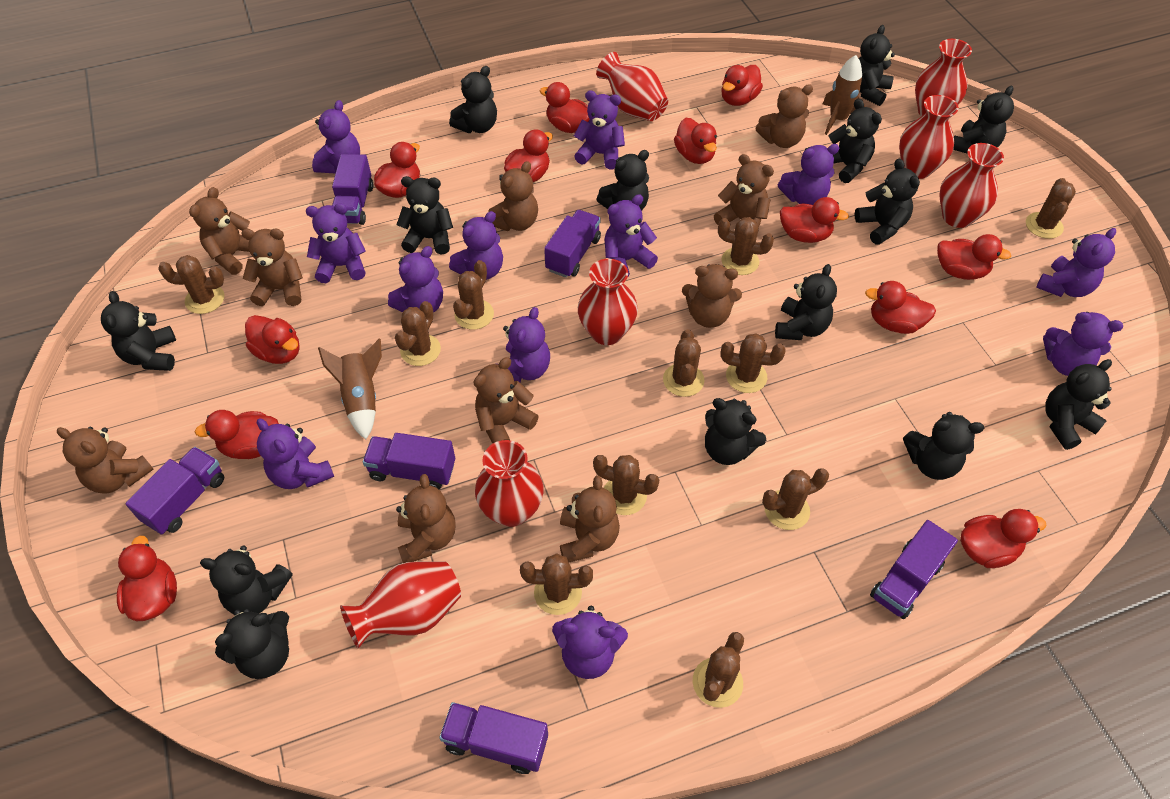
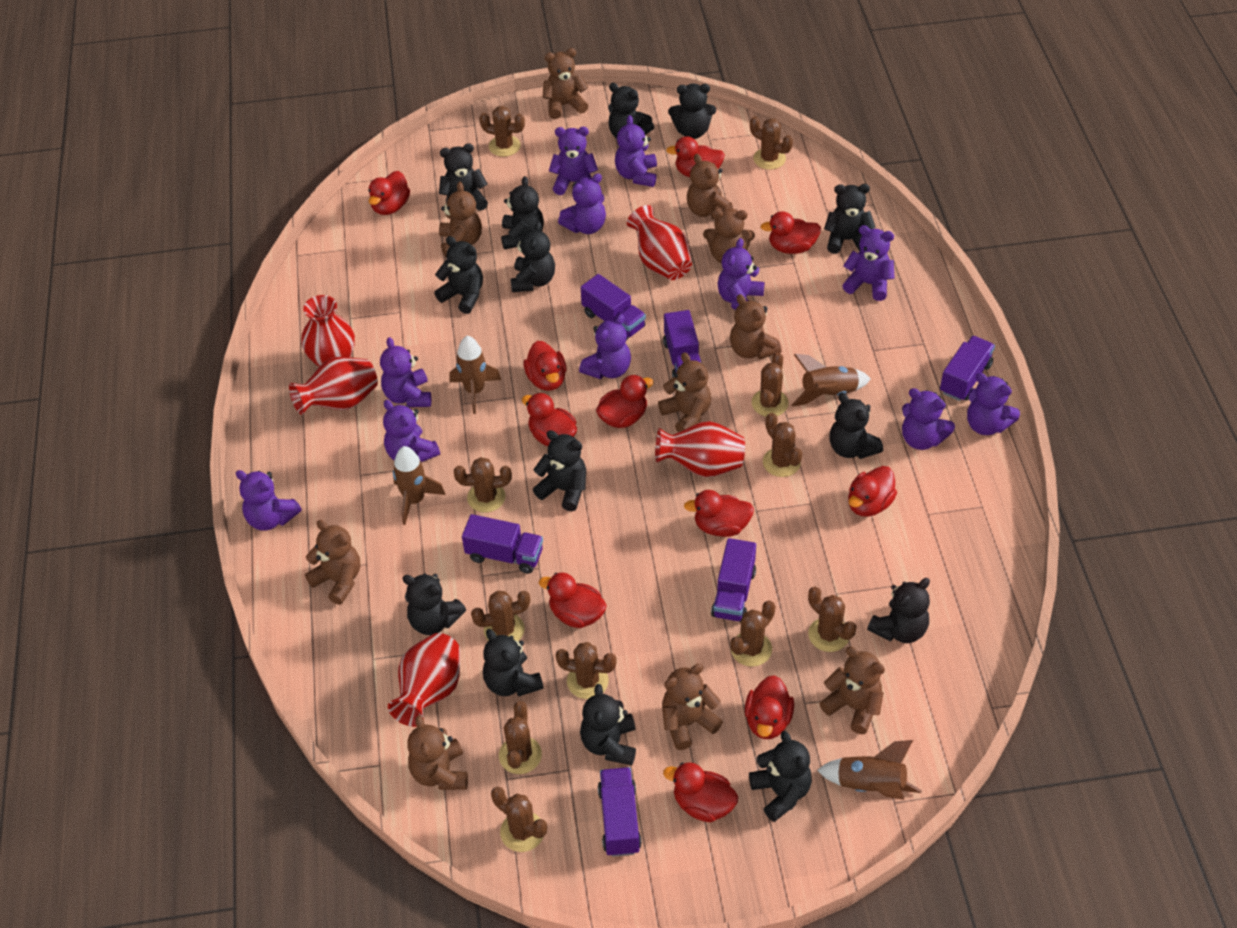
brown rocket: 2 -> 4
purple teddy bear: 12 -> 11
red duck: 12 -> 11
red vase: 7 -> 5

